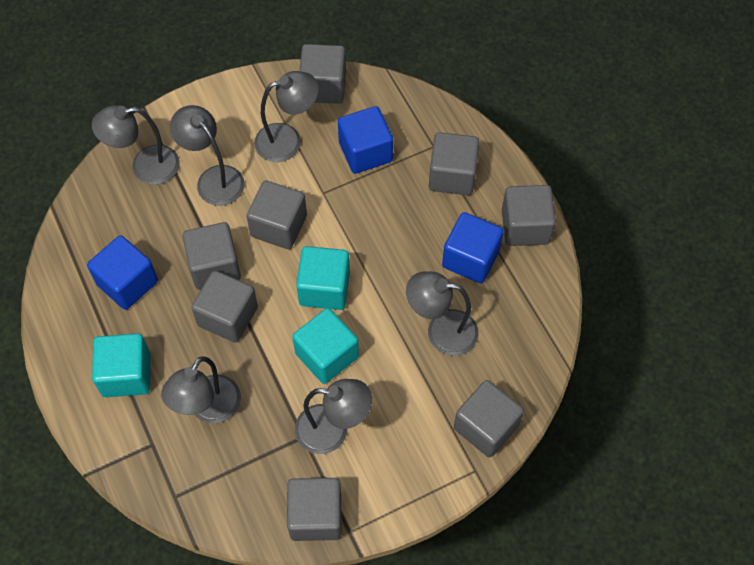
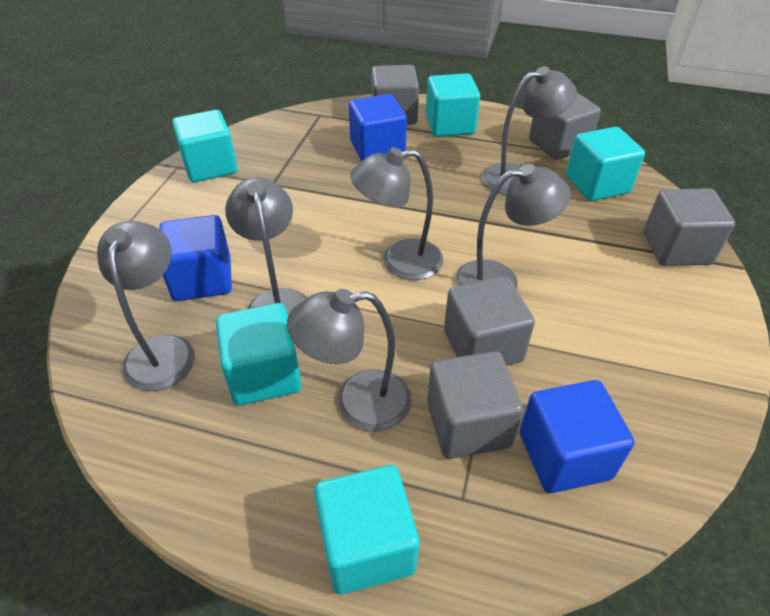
grey cube: 8 -> 5
turquoise cube: 3 -> 5

